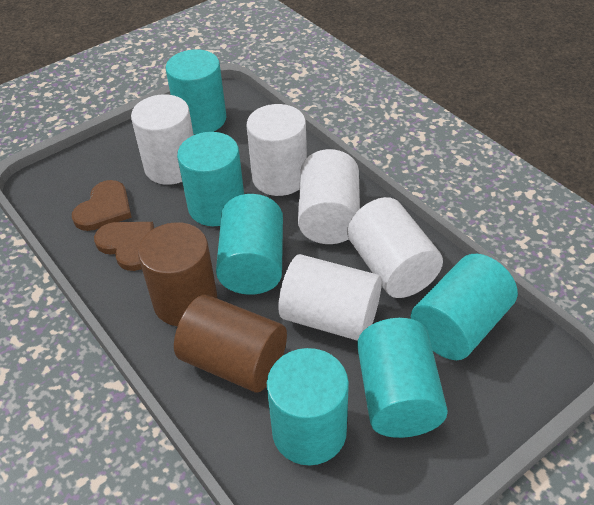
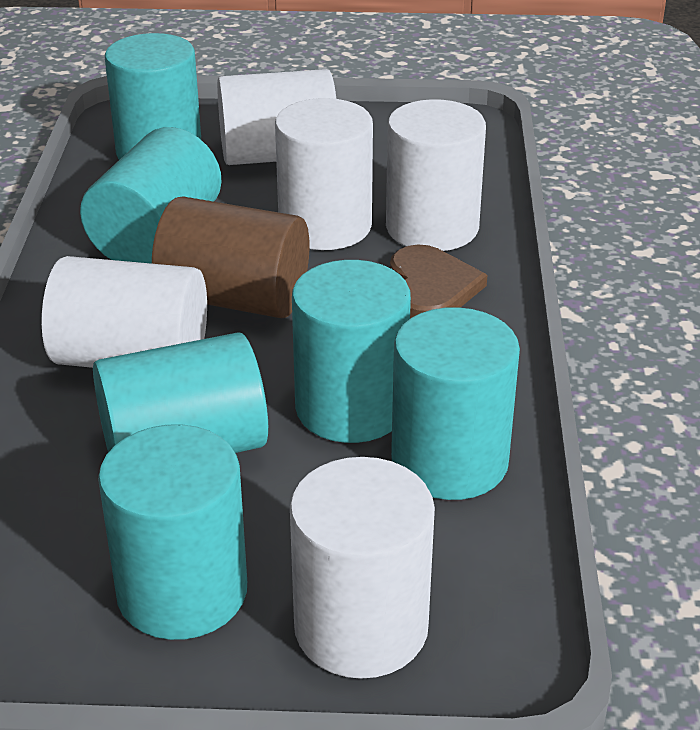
brown cylinder: 2 -> 1
brown heart: 2 -> 1

